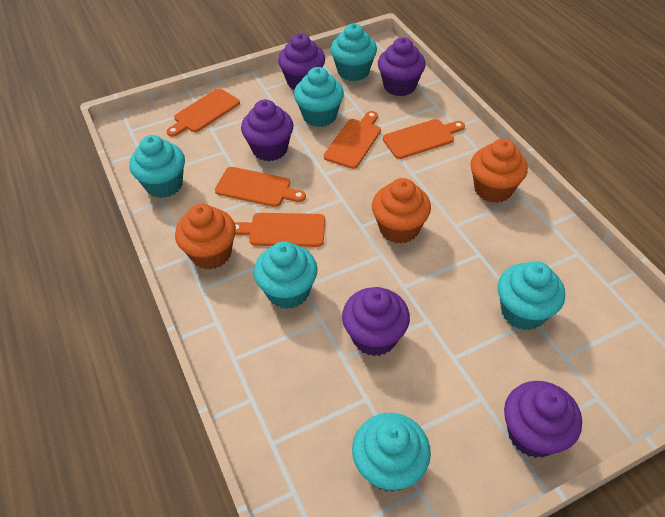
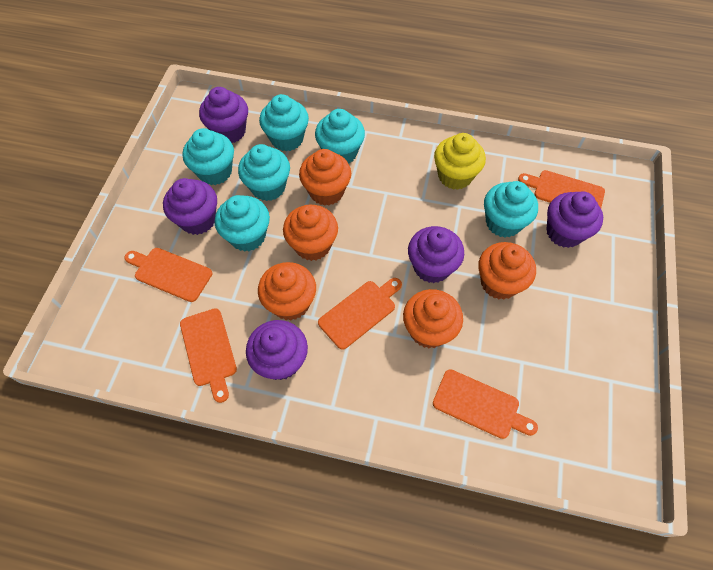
orange cupcake: 3 -> 5
yellow cupcake: 0 -> 1

